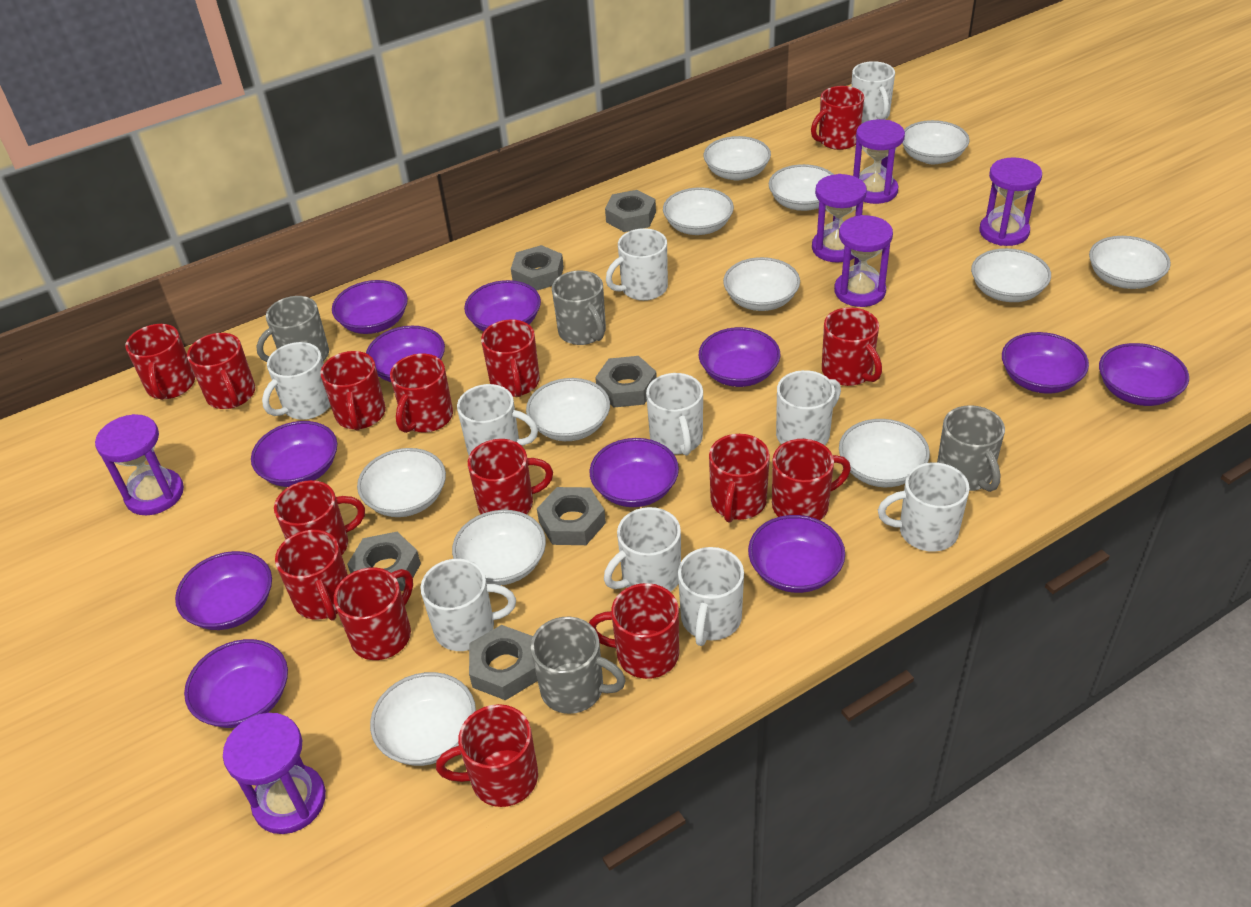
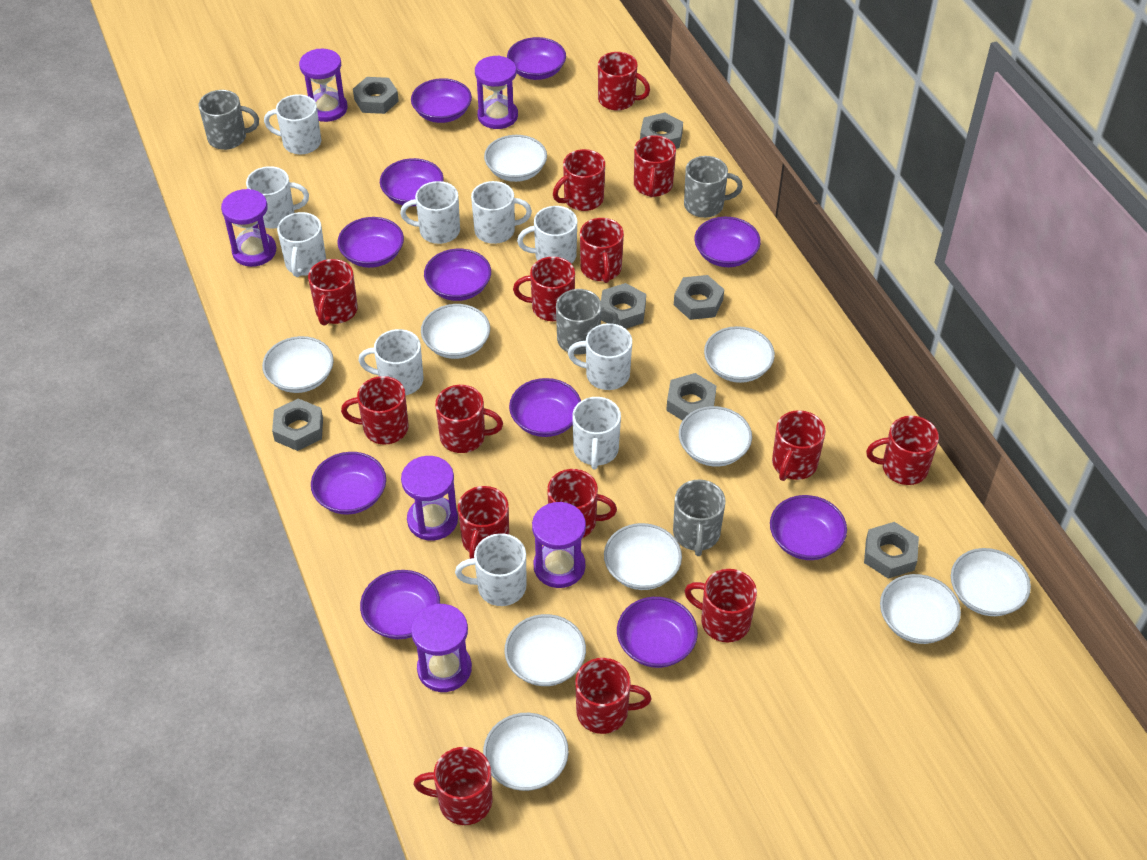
grey nut: 6 -> 7
white bowl: 12 -> 10

